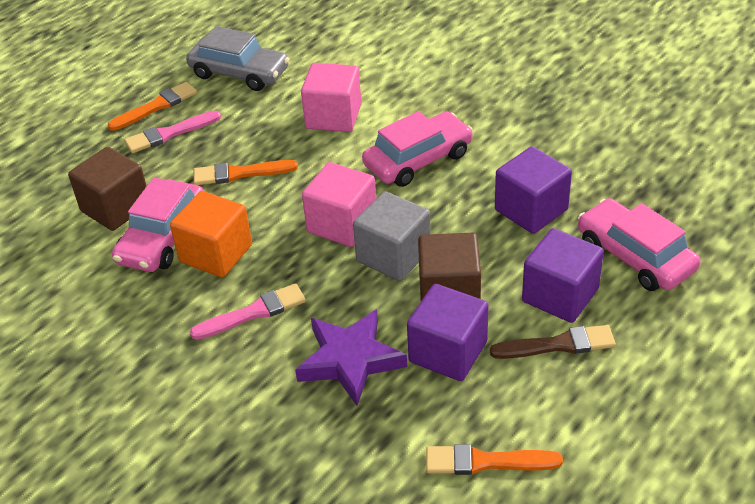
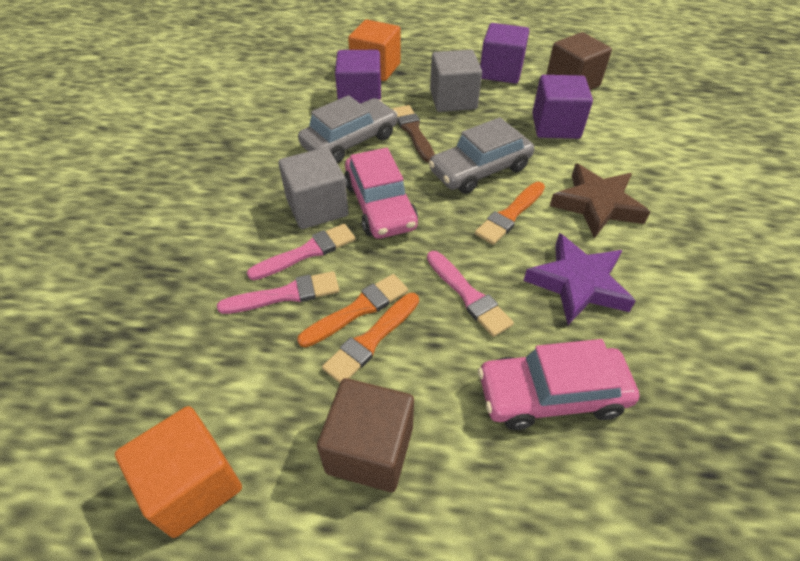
brown star: 0 -> 1
grey car: 1 -> 2
grey cube: 1 -> 2
orange cube: 1 -> 2
pink brush: 2 -> 3
pink car: 3 -> 2
pink cube: 2 -> 0

